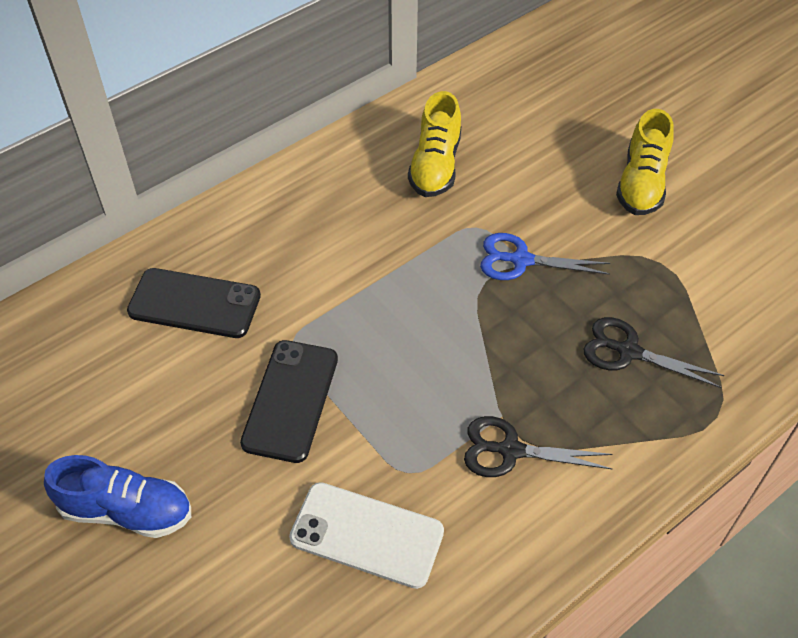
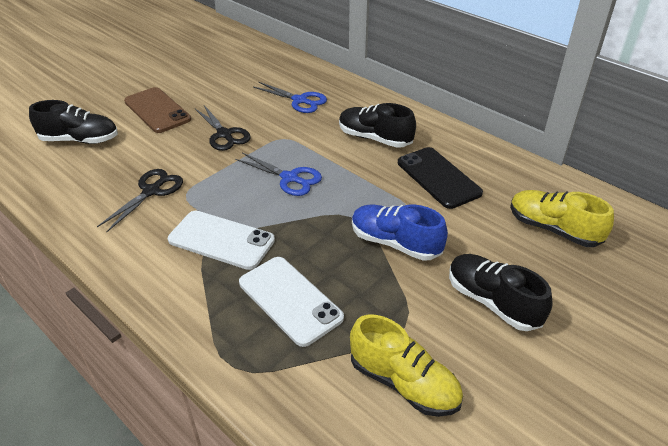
black phone: 2 -> 1
black shoe: 0 -> 3
blue scissors: 1 -> 2
brown phone: 0 -> 1
white phone: 1 -> 2

